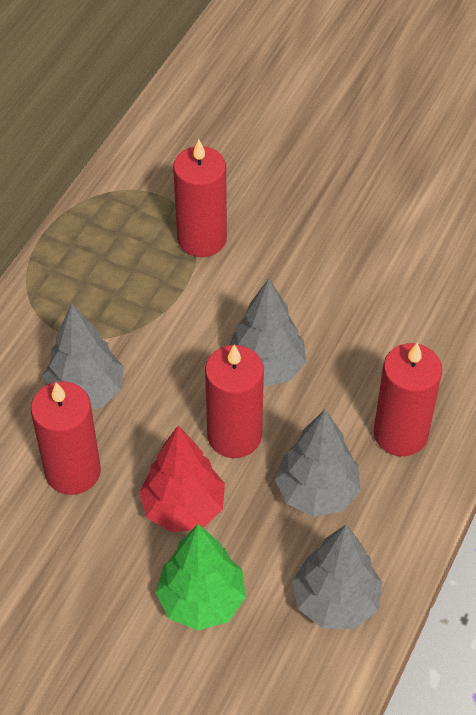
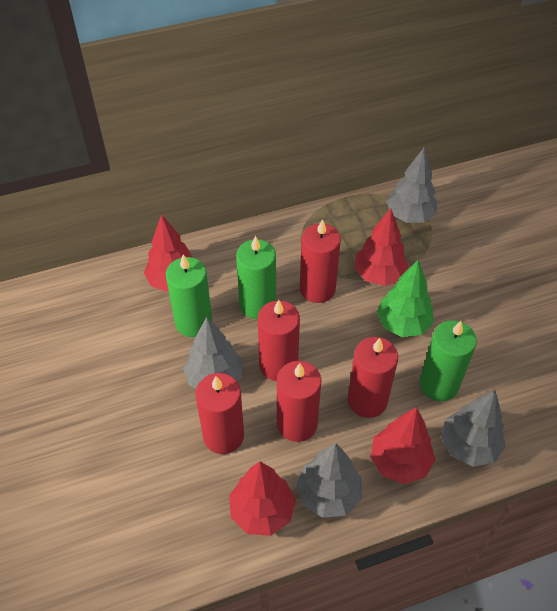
green candle: 0 -> 3
red candle: 4 -> 5
red tree: 1 -> 4

